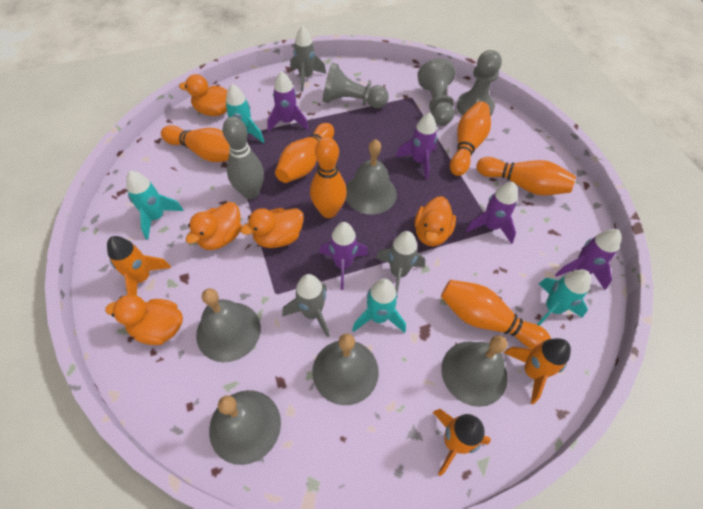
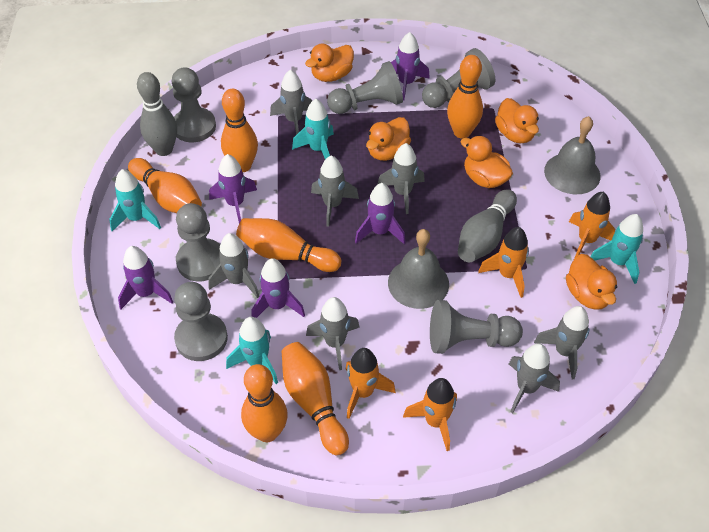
grey bell: 5 -> 2
grey bowling pin: 1 -> 2
grey pawn: 3 -> 6
grey rocket: 3 -> 7
orange rocket: 3 -> 4

